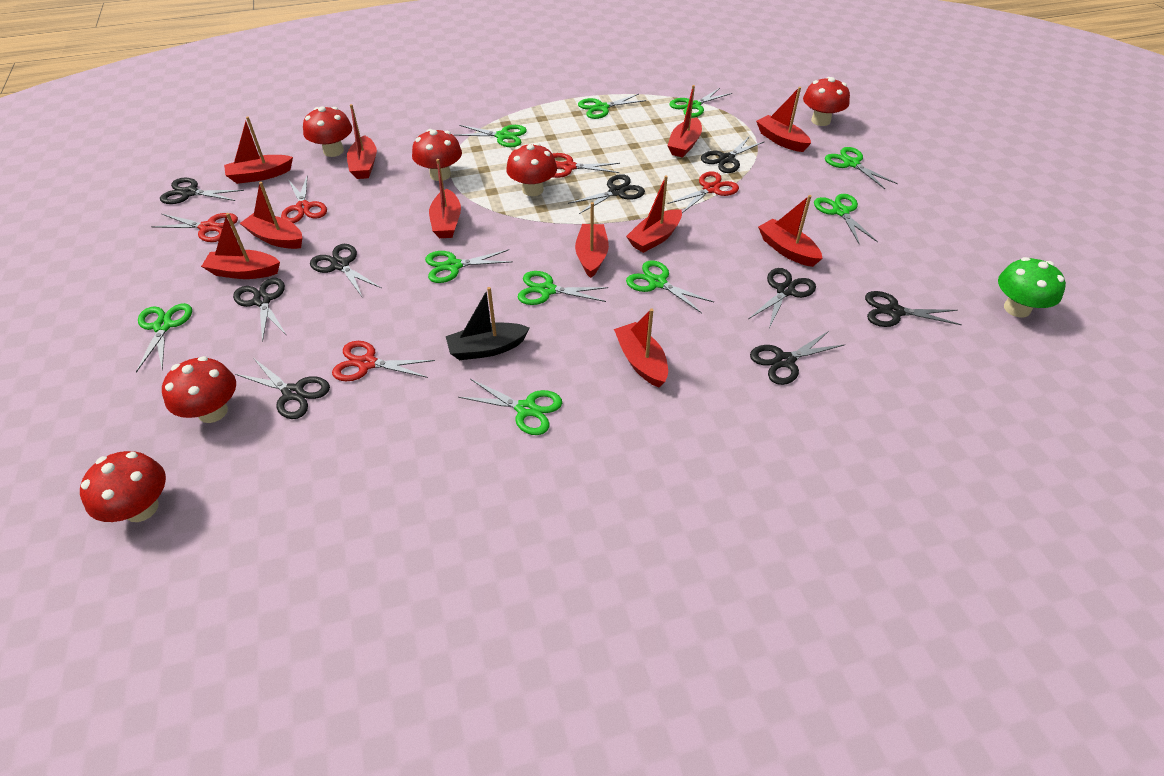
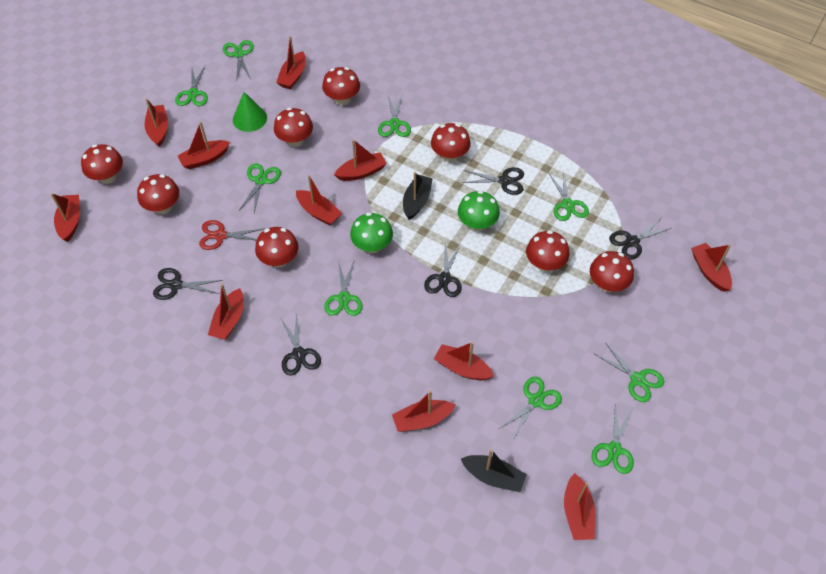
black boat: 1 -> 2
black scissors: 9 -> 5
green cone: 0 -> 1
green mushroom: 1 -> 2
green scissors: 10 -> 9
red mushroom: 6 -> 8
red scissors: 5 -> 1

